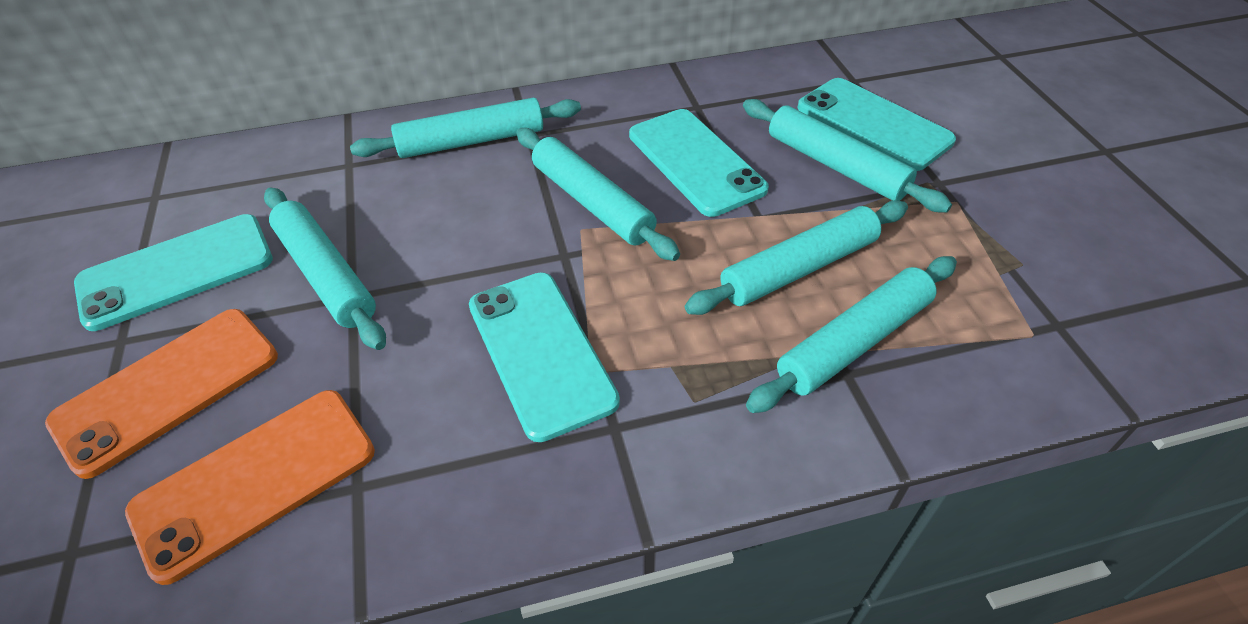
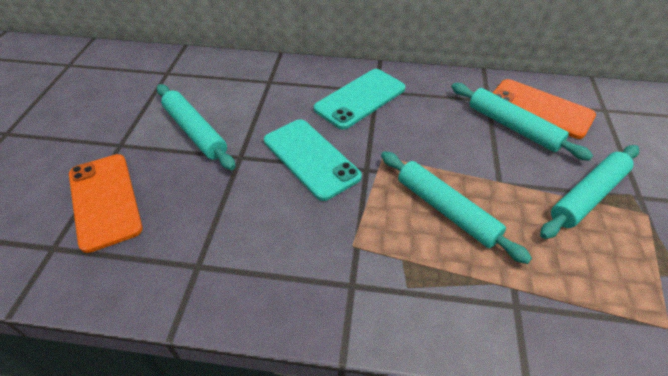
turquoise phone: 4 -> 2
turquoise rolling pin: 6 -> 4

